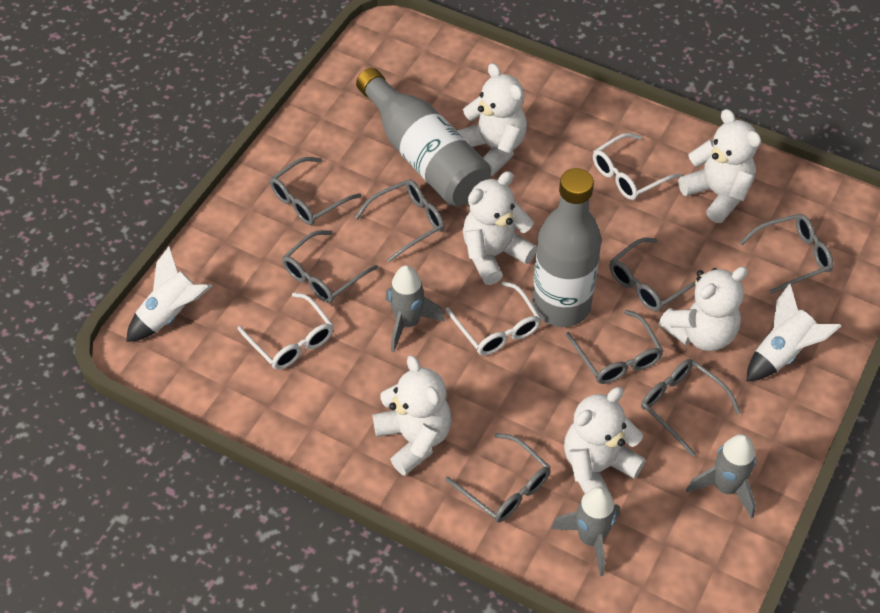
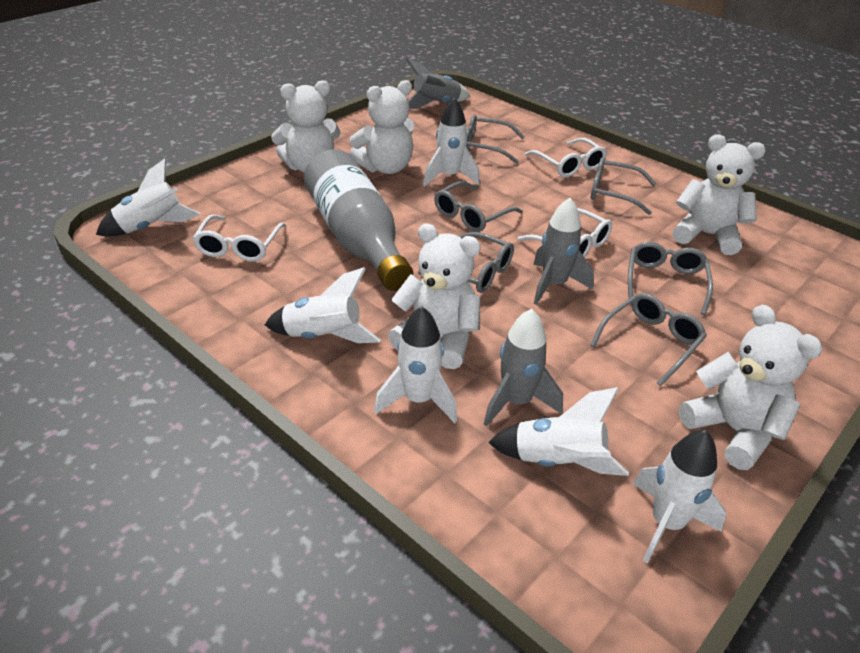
grey bottle: 2 -> 1
grey glasses: 8 -> 6
white rocket: 2 -> 6
white teddy bear: 6 -> 5

